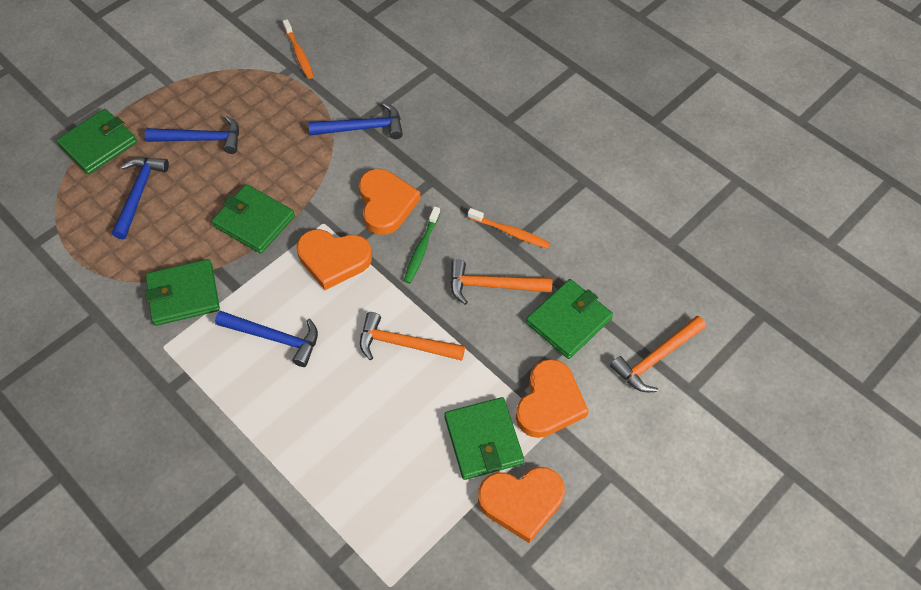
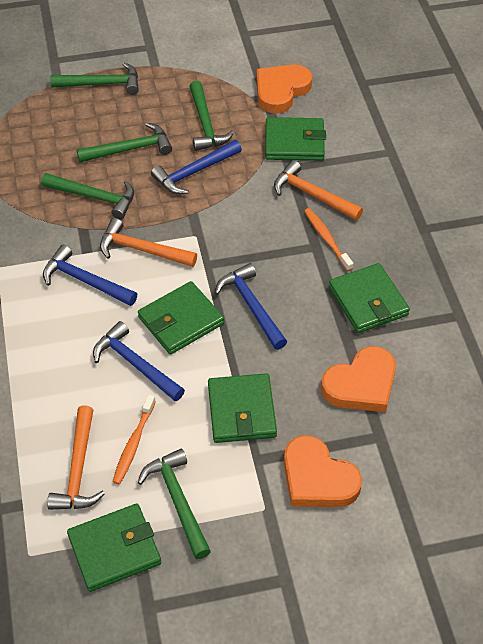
green hammer: 0 -> 5
green toothbrush: 1 -> 0
orange heart: 4 -> 3

